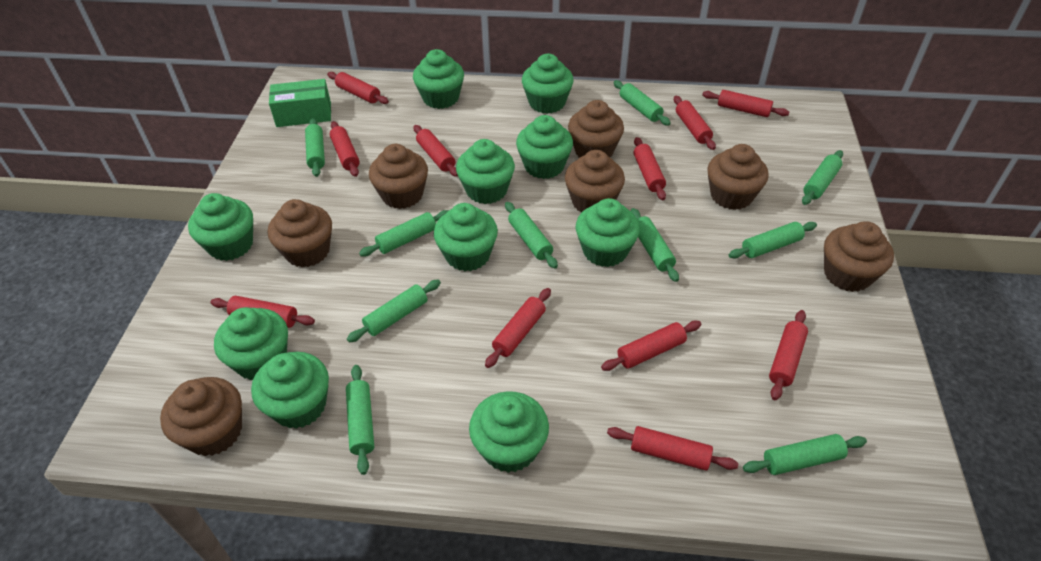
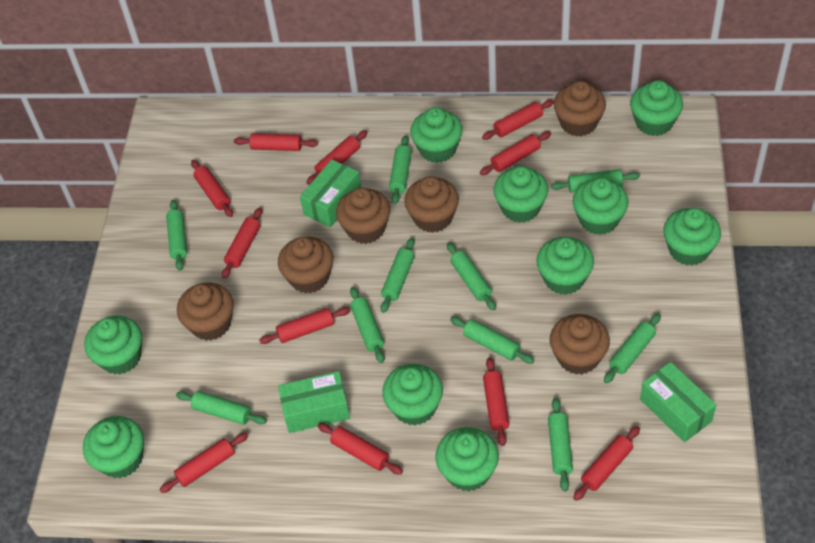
brown cupcake: 7 -> 6
green box: 1 -> 3

